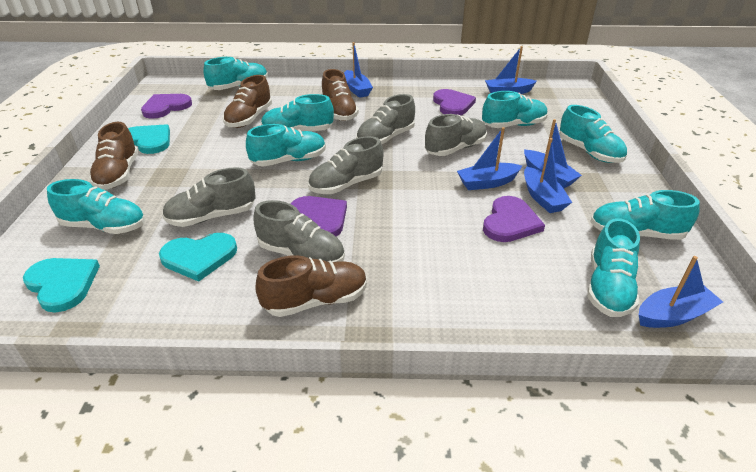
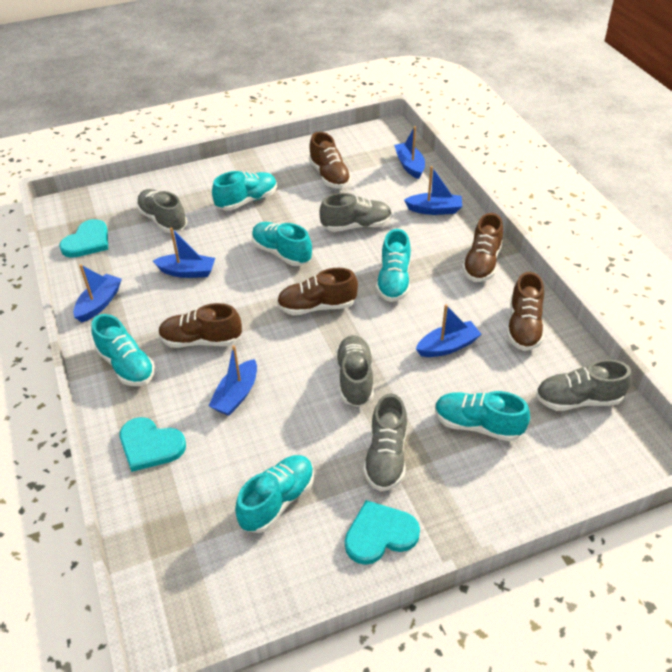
brown shoe: 4 -> 5
purple heart: 4 -> 0
turquoise shoe: 8 -> 6

